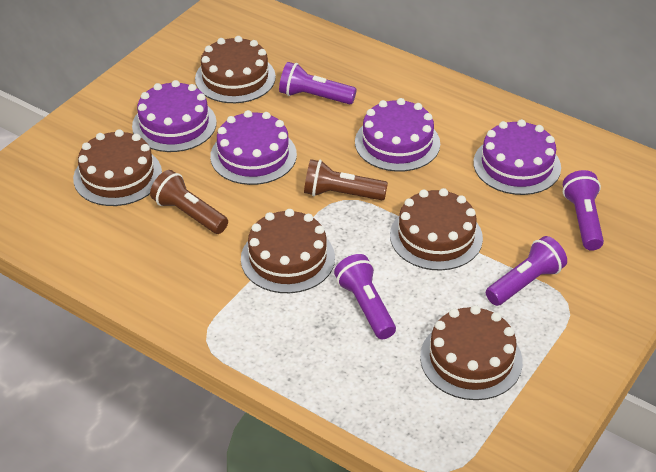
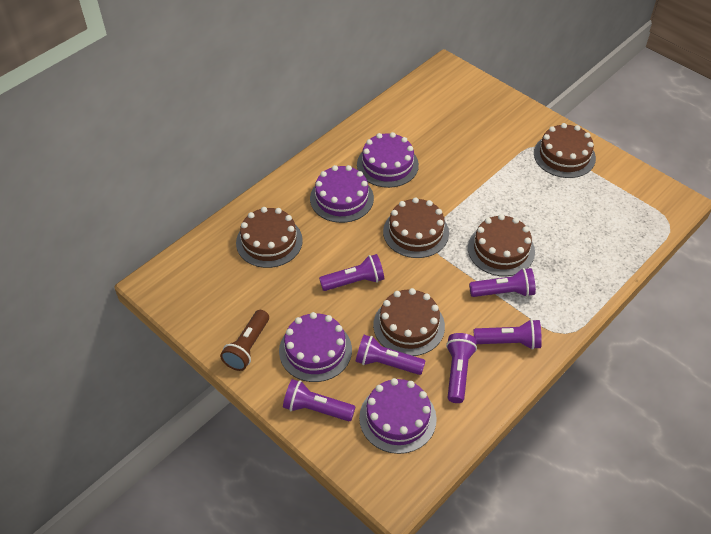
brown flashlight: 2 -> 1
purple flashlight: 4 -> 6

